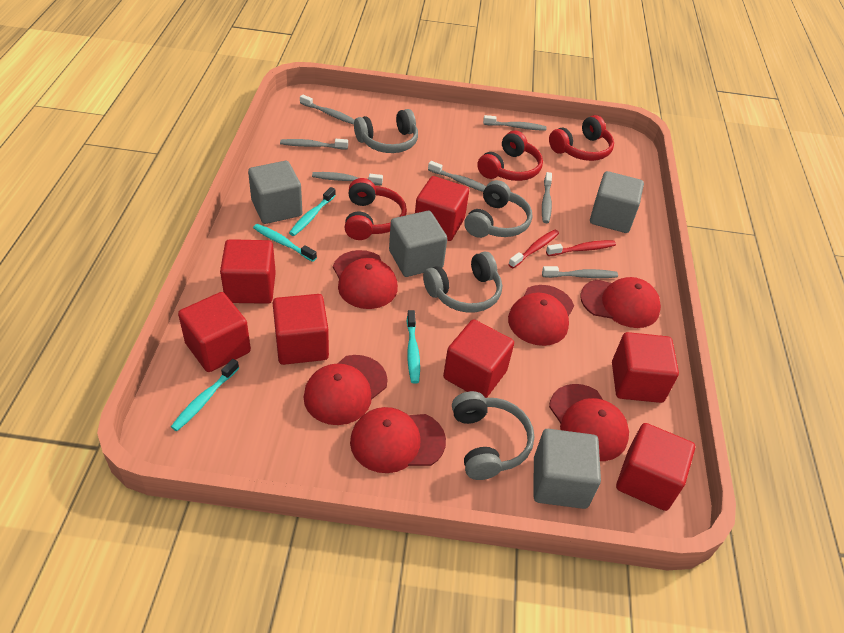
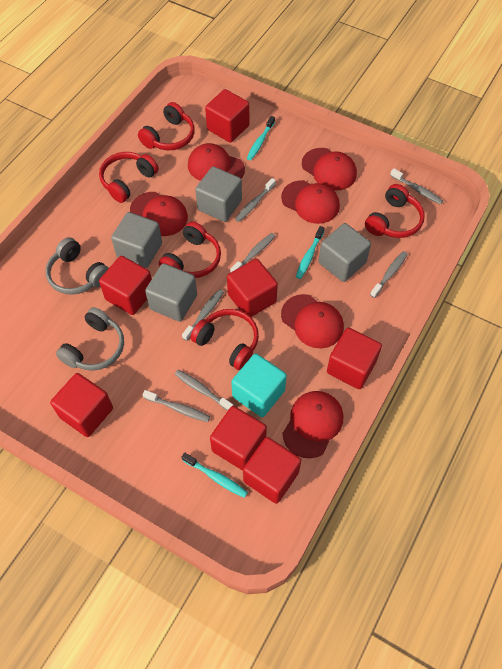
grey headphones: 4 -> 2
red headphones: 3 -> 5
red toothbrush: 2 -> 0
turquoise cube: 0 -> 1
turquoise toothbrush: 4 -> 3

